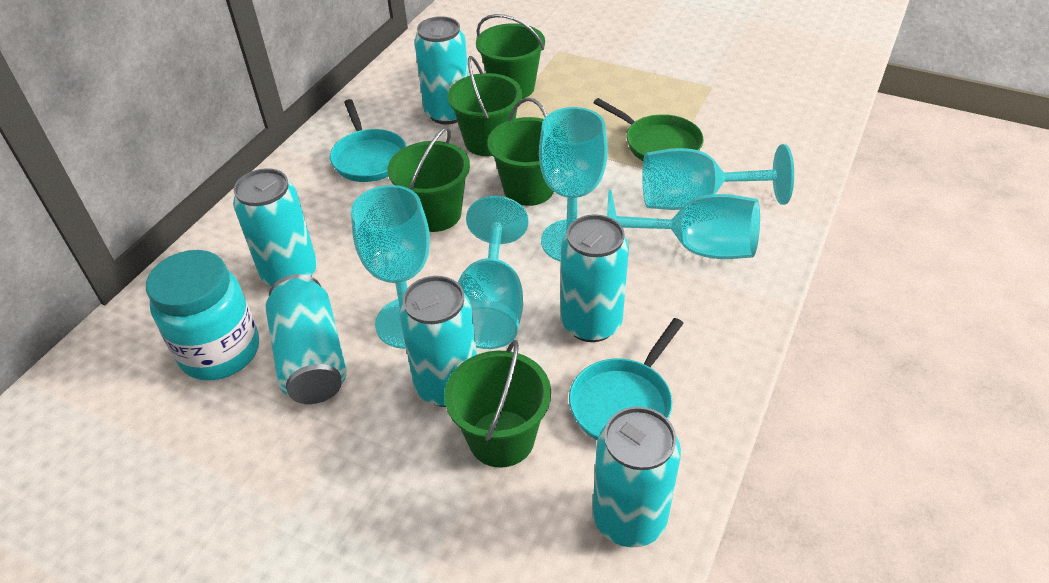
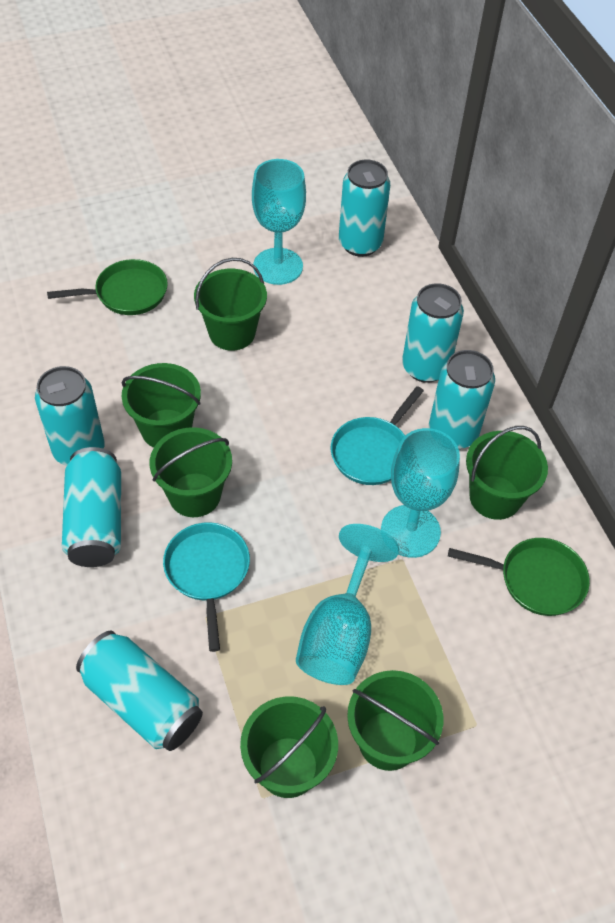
green bucket: 5 -> 6
green pan: 1 -> 2
turquoise goblet: 5 -> 3
turquoise jar: 1 -> 0

